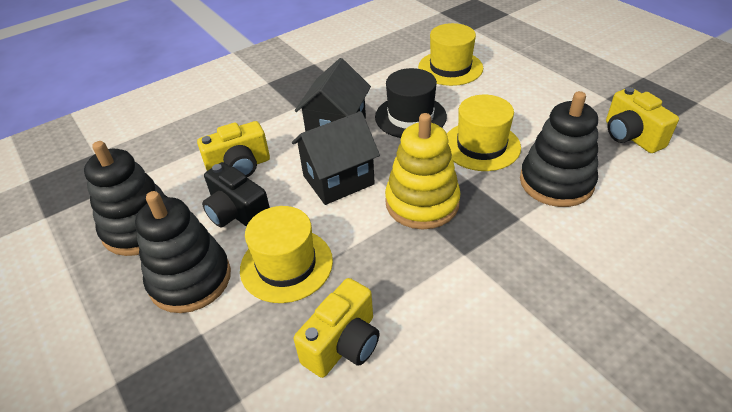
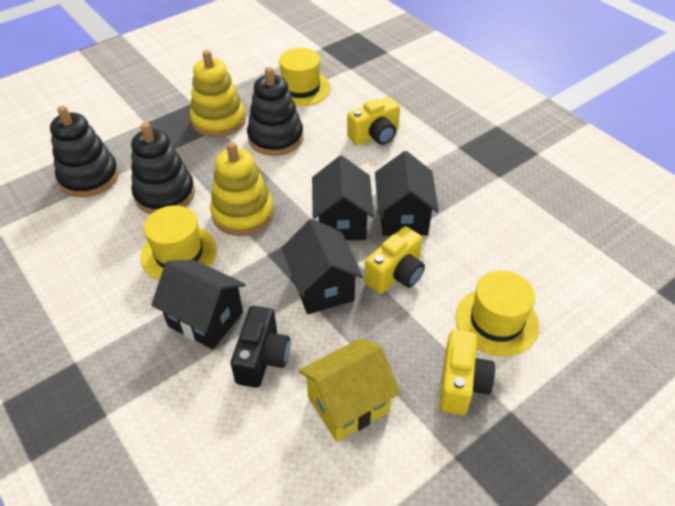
black hat: 1 -> 0
black house: 2 -> 4
yellow house: 0 -> 1
yellow stacking toy: 1 -> 2

